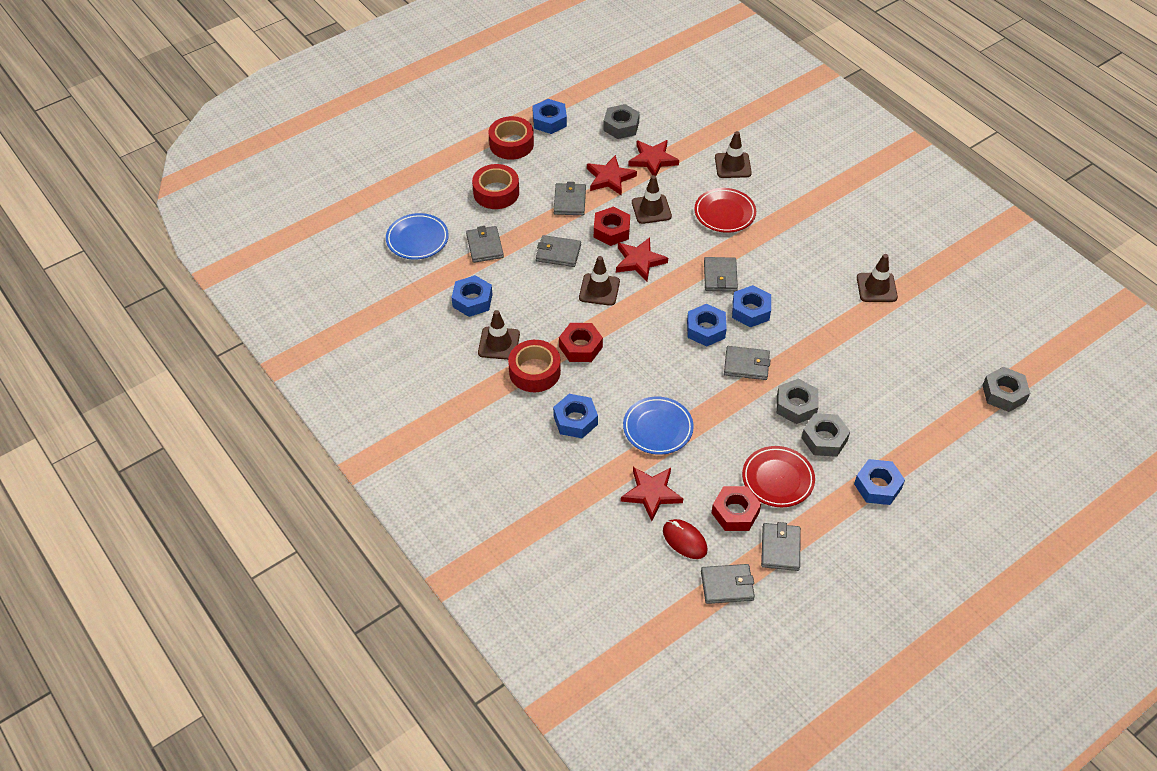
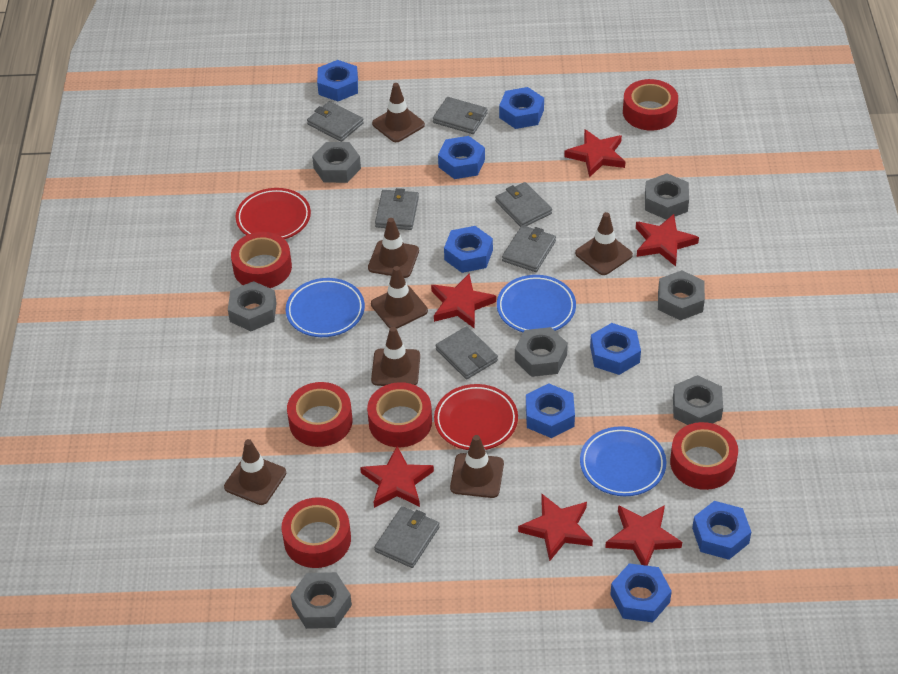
blue nut: 6 -> 8
blue plate: 2 -> 3
brown traffic cone: 5 -> 7
grey nut: 4 -> 7
red mouse: 1 -> 0
red nut: 3 -> 0
red star: 4 -> 6
red tape: 3 -> 6

